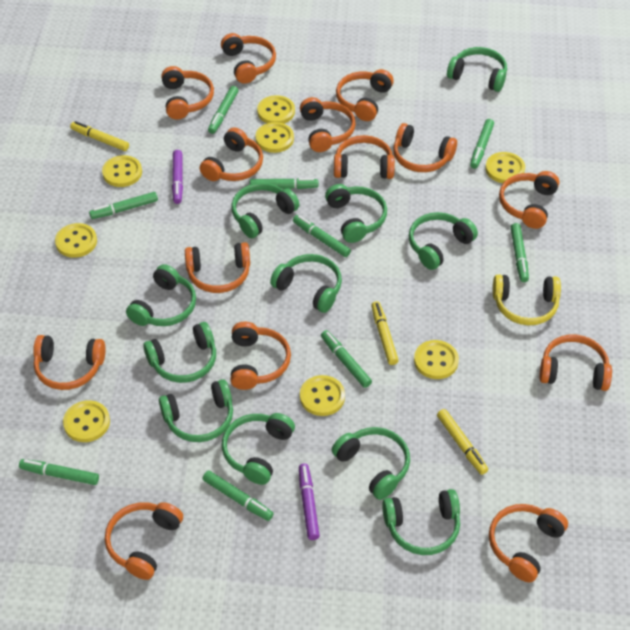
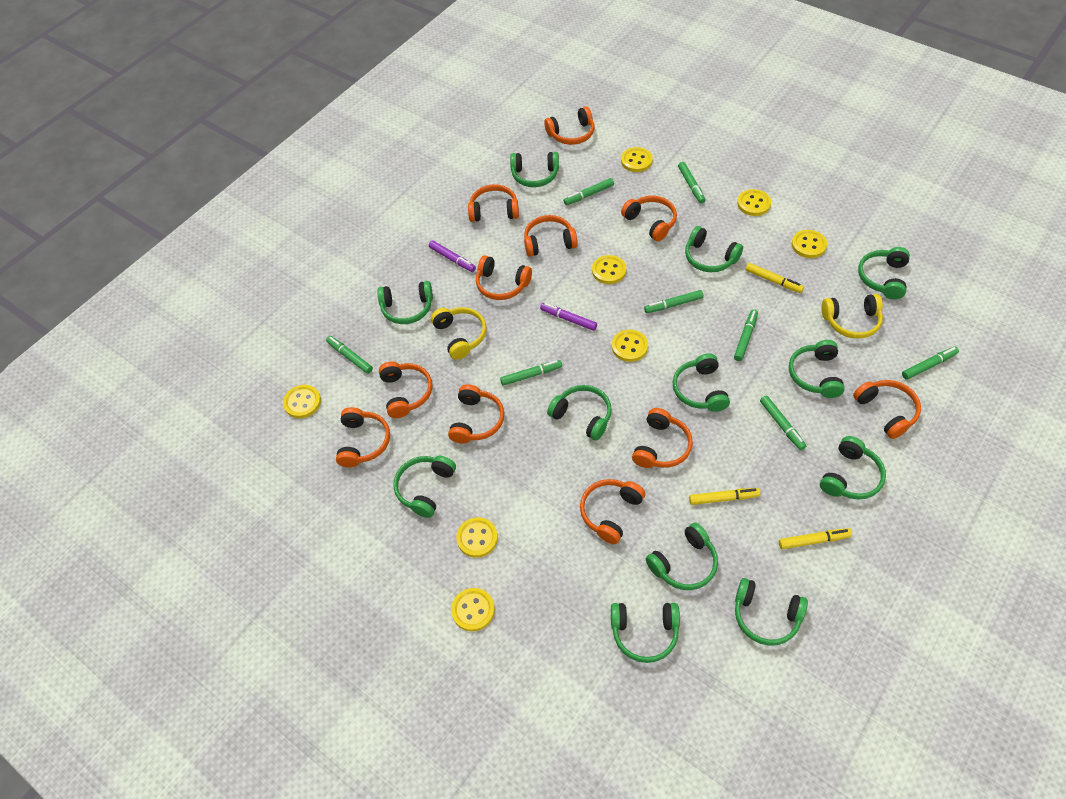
green headphones: 11 -> 12
green marker: 9 -> 8
orange headphones: 14 -> 11
yellow headphones: 1 -> 2

